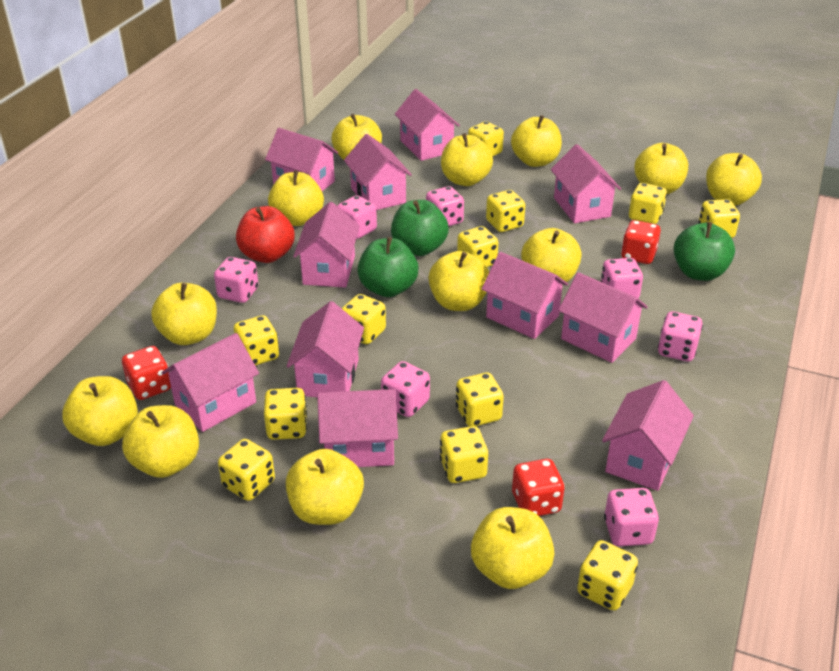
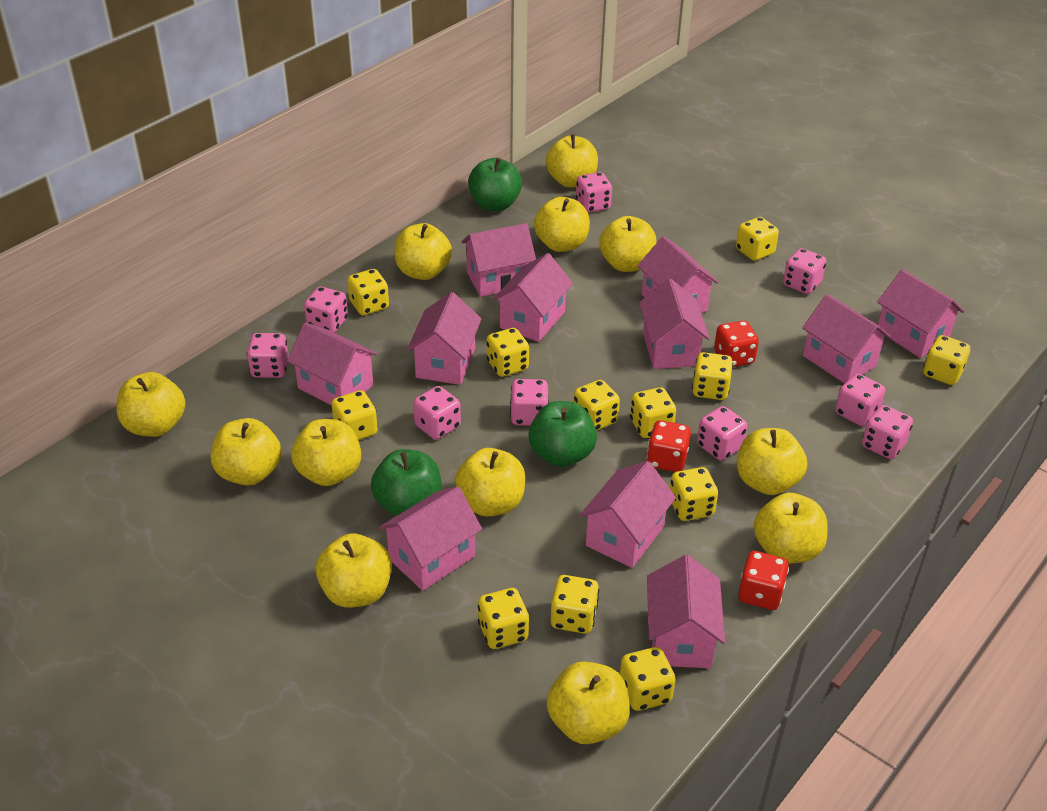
pink dice: 7 -> 9
red apple: 1 -> 0
yellow apple: 13 -> 12

